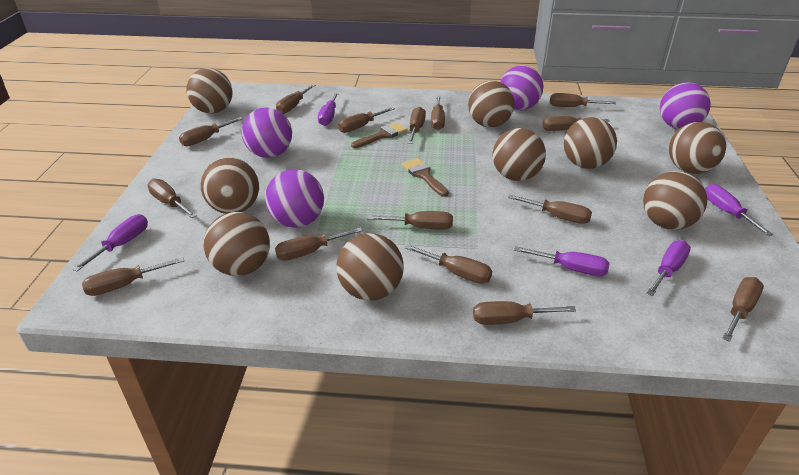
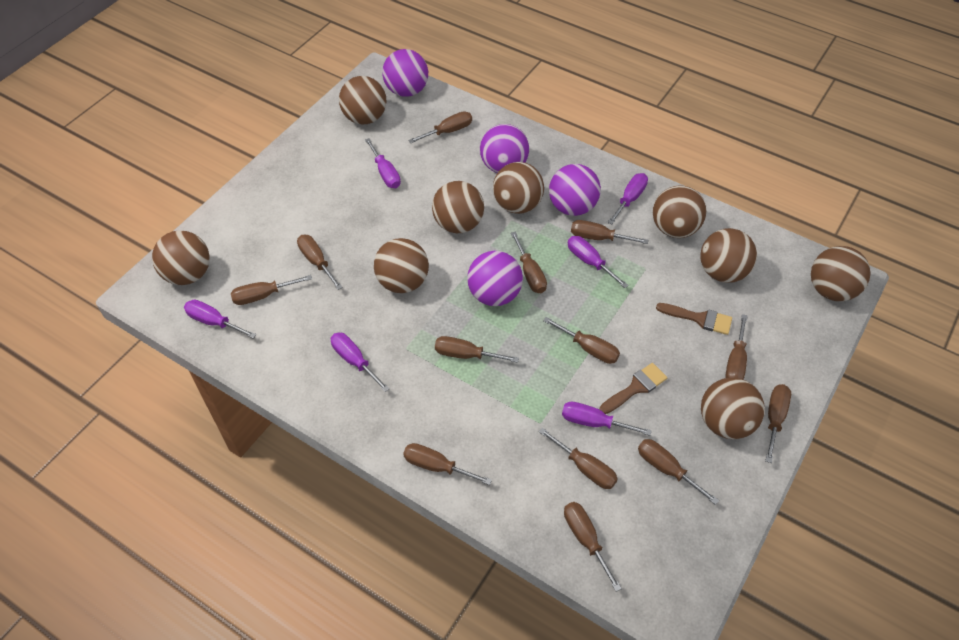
brown screwdriver: 15 -> 13
purple screwdriver: 5 -> 6

